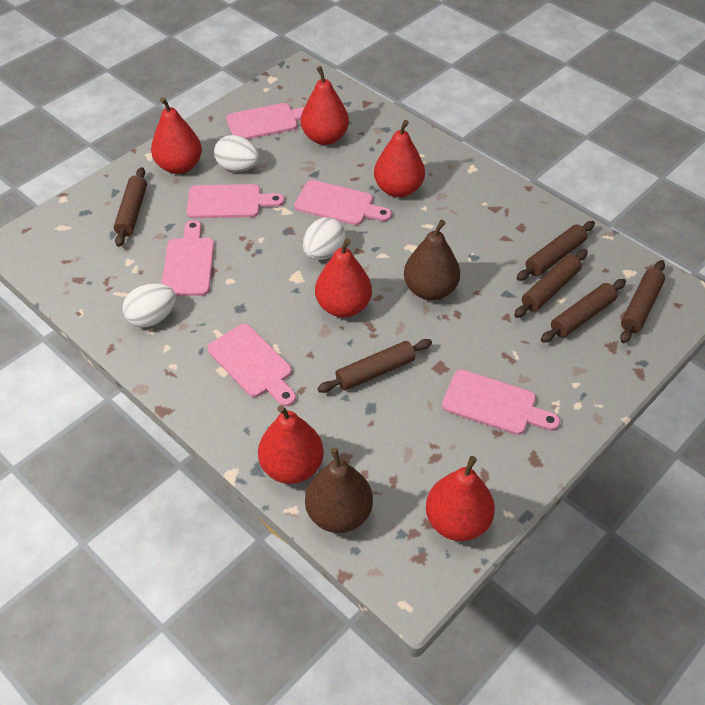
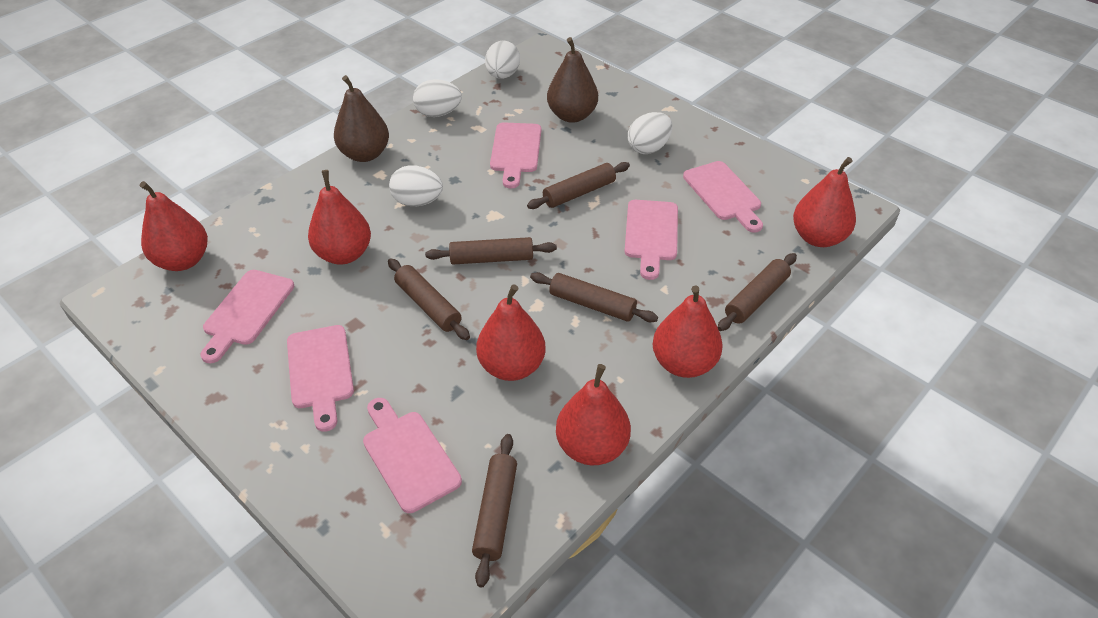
white egg: 3 -> 4

